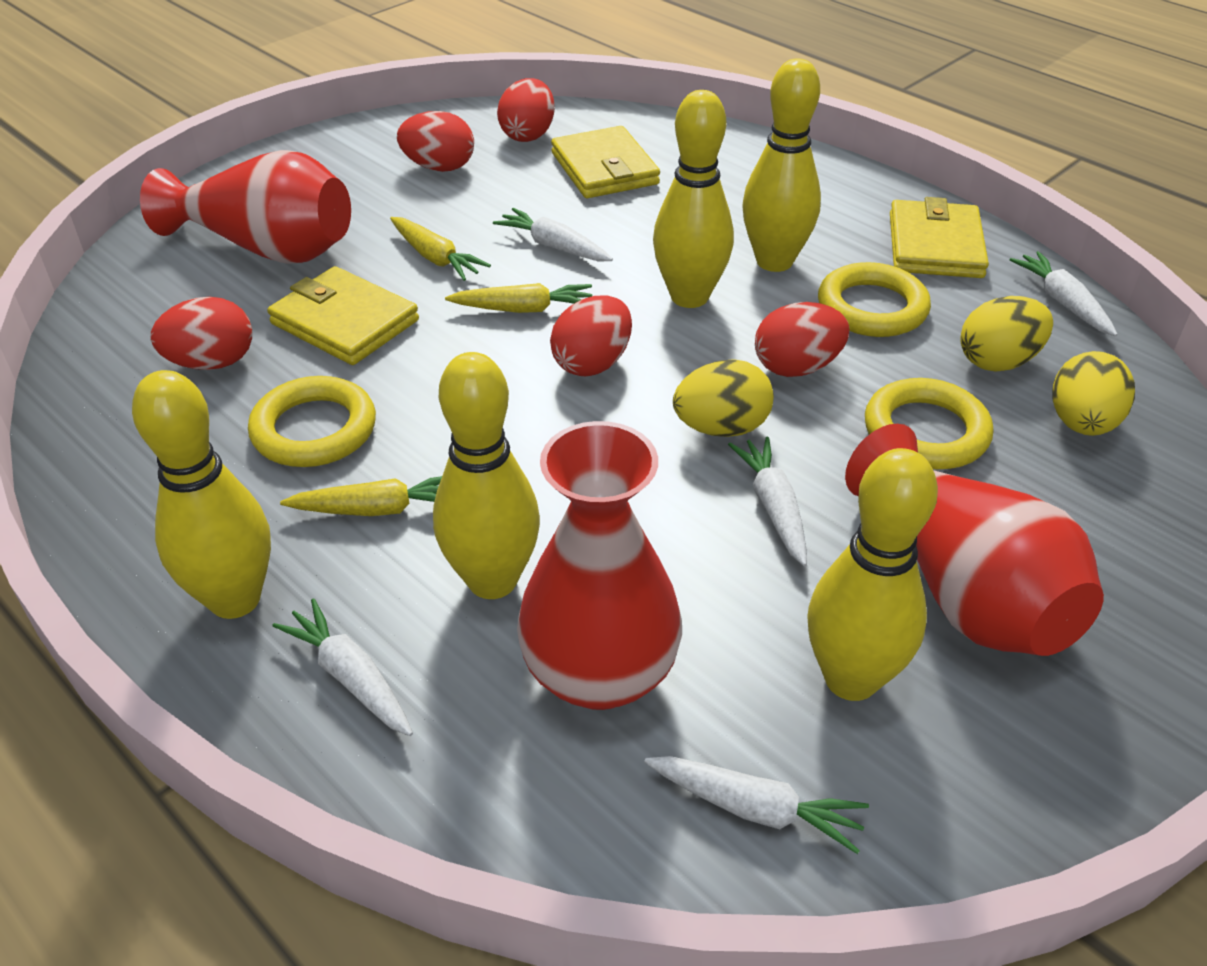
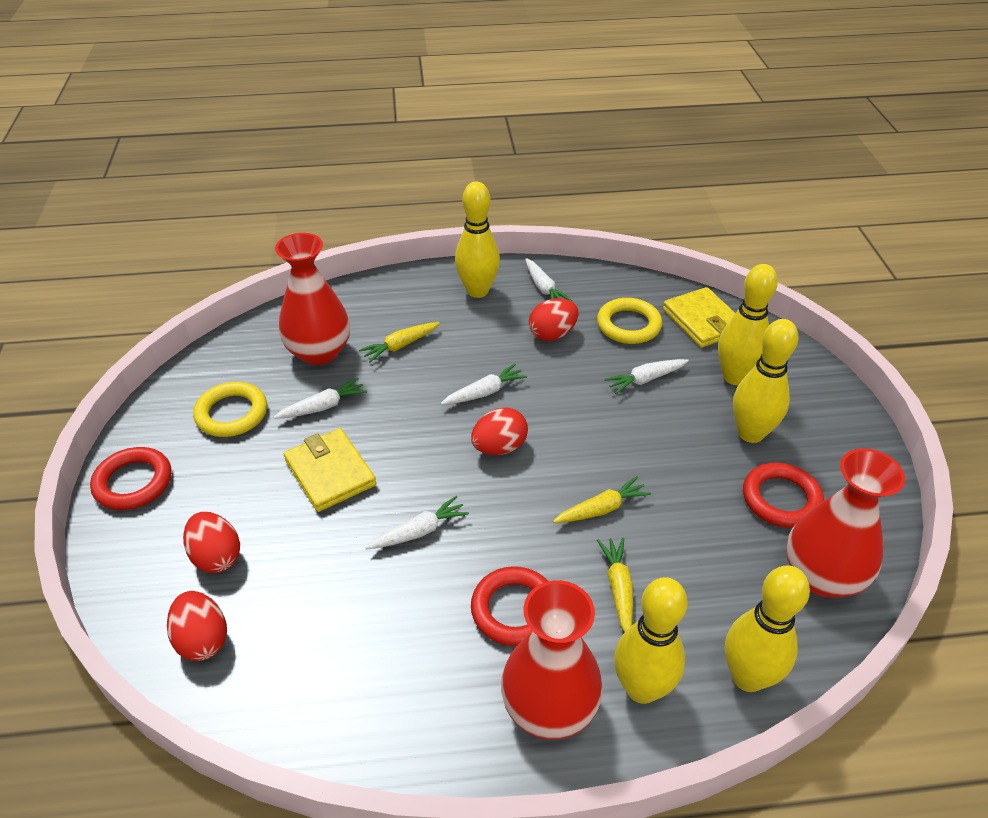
red egg: 5 -> 4
red ring: 0 -> 3
yellow egg: 3 -> 0
yellow ring: 3 -> 2
yellow wallet: 3 -> 2

